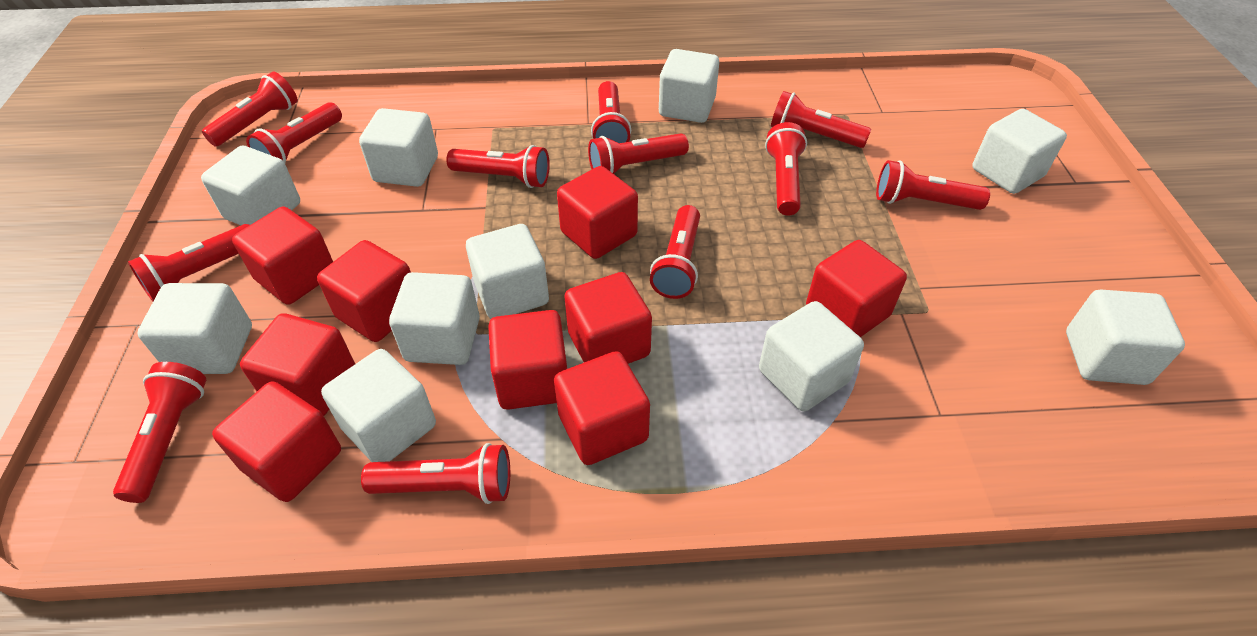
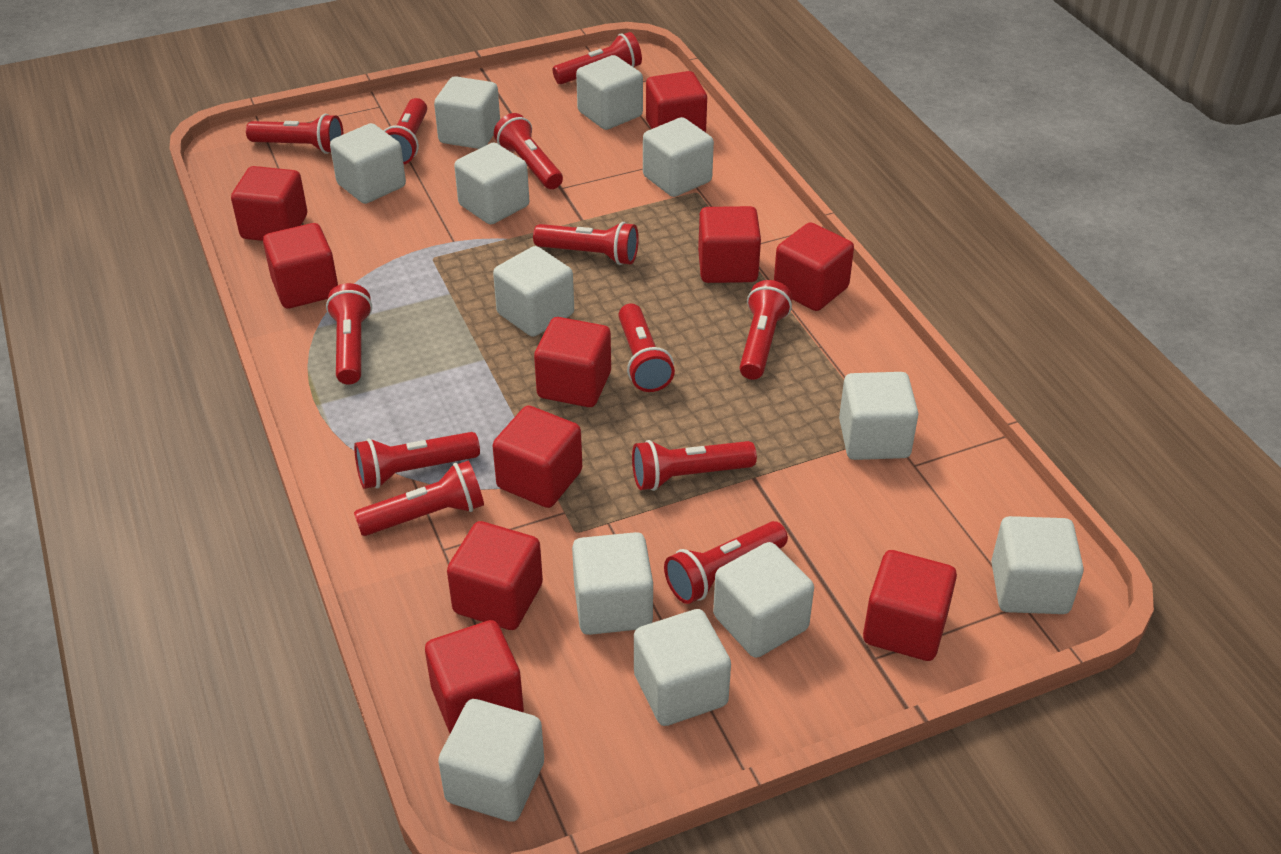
red cube: 9 -> 10
white cube: 10 -> 12

